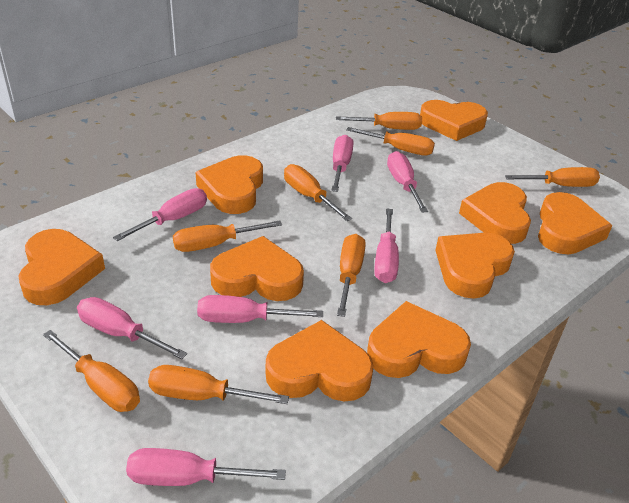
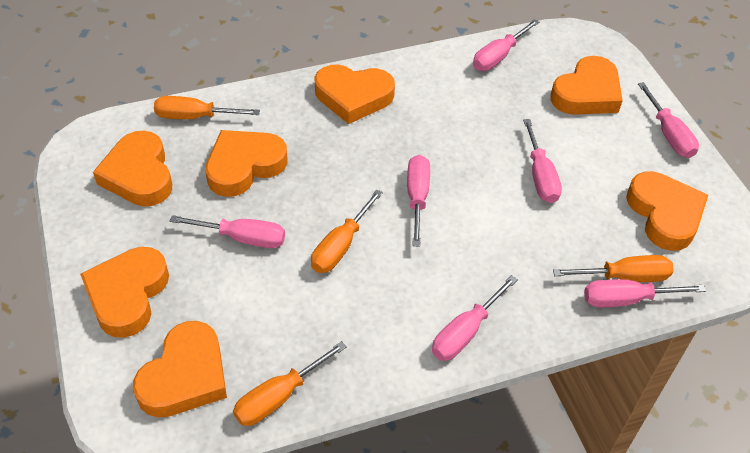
orange heart: 9 -> 7
orange screwdriver: 8 -> 4

